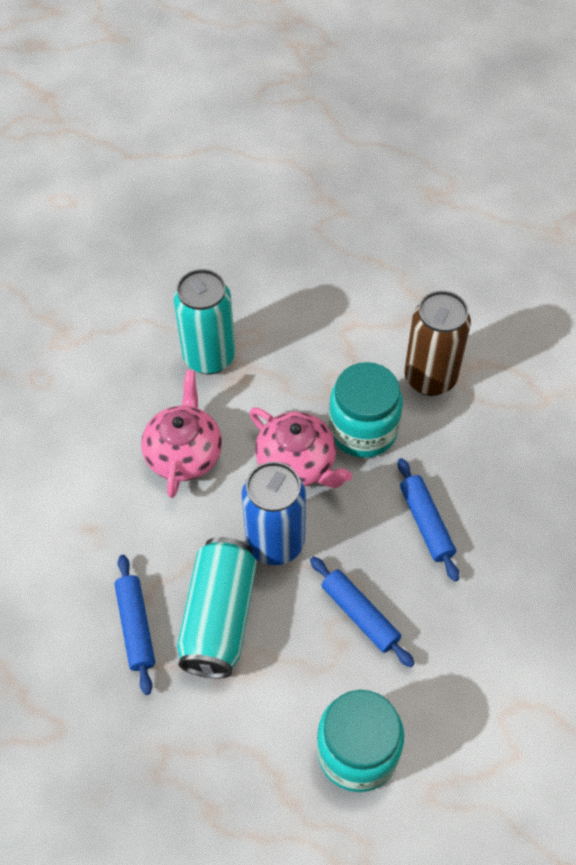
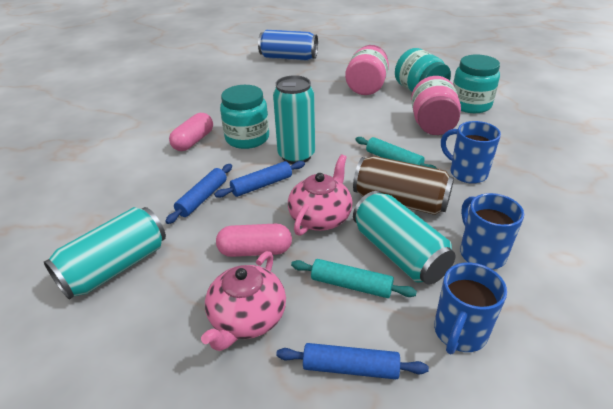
blue mug: 0 -> 3
pink capsule: 0 -> 2
pink jar: 0 -> 2
turquoise can: 2 -> 3
turquoise jar: 2 -> 3
turquoise rolling pin: 0 -> 2

